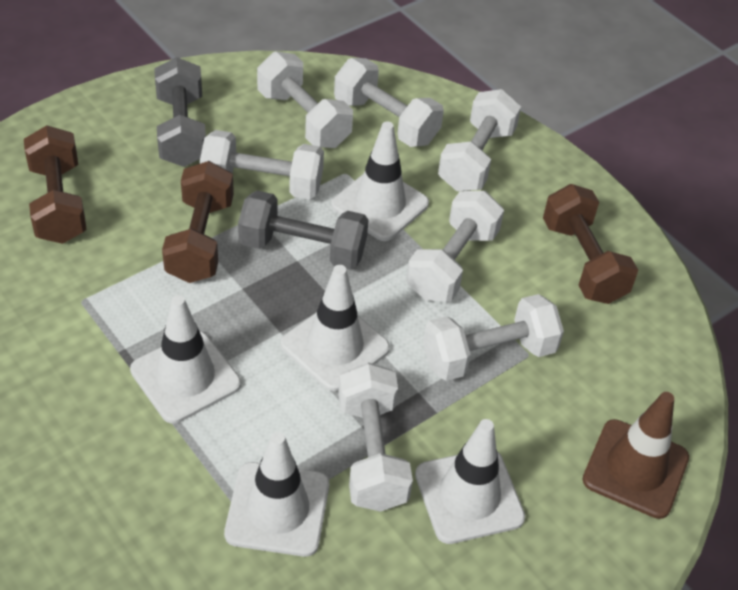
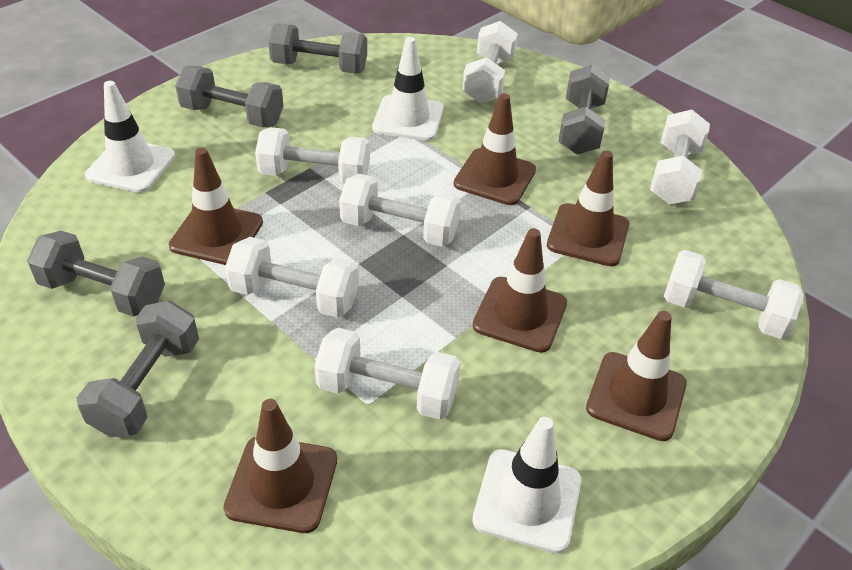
brown dumbbell: 3 -> 0
brown traffic cone: 1 -> 6
grey dumbbell: 2 -> 5
white traffic cone: 5 -> 3

